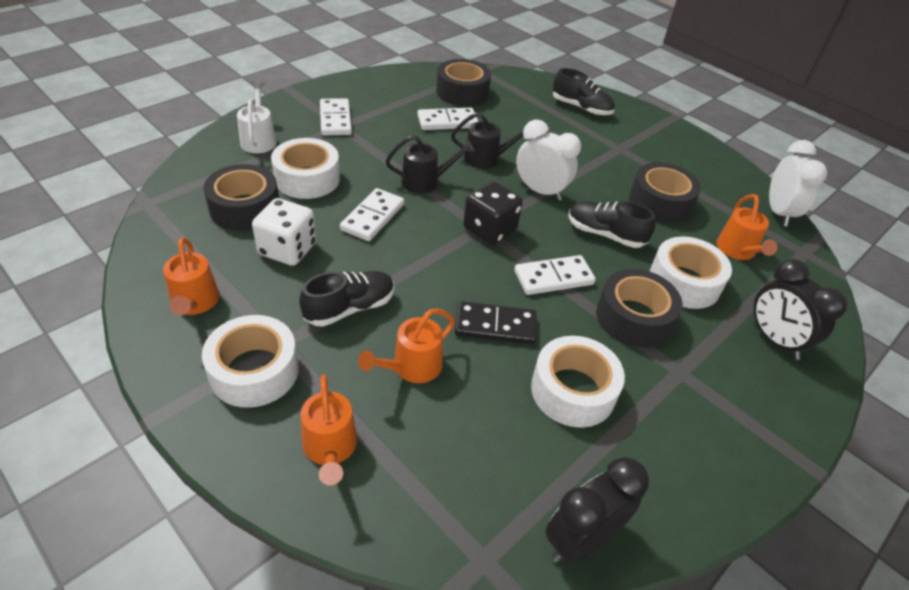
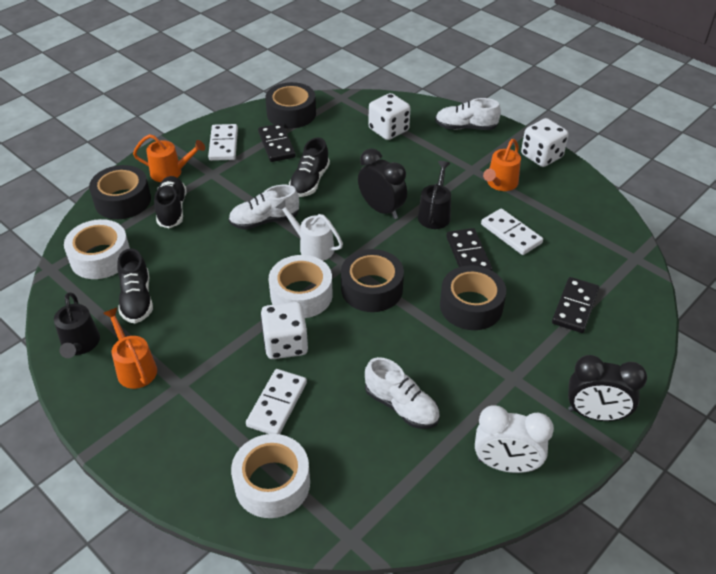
black dice: 1 -> 0
black domino: 1 -> 3
orange watering can: 4 -> 3
white clock: 2 -> 1
white dice: 1 -> 3
white domino: 4 -> 3
white shoe: 0 -> 3
white tape: 4 -> 3

